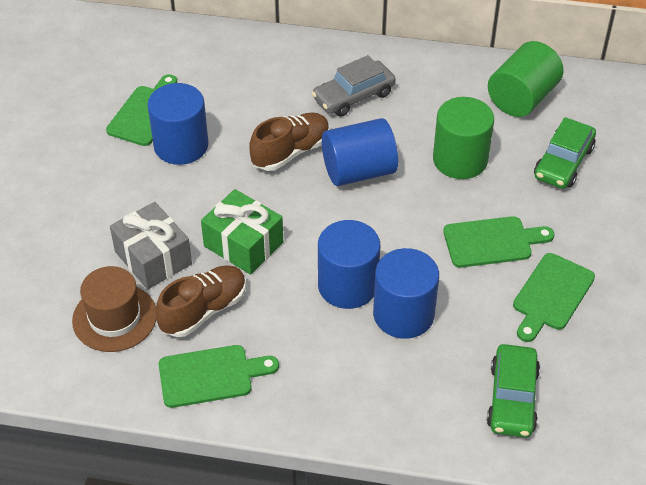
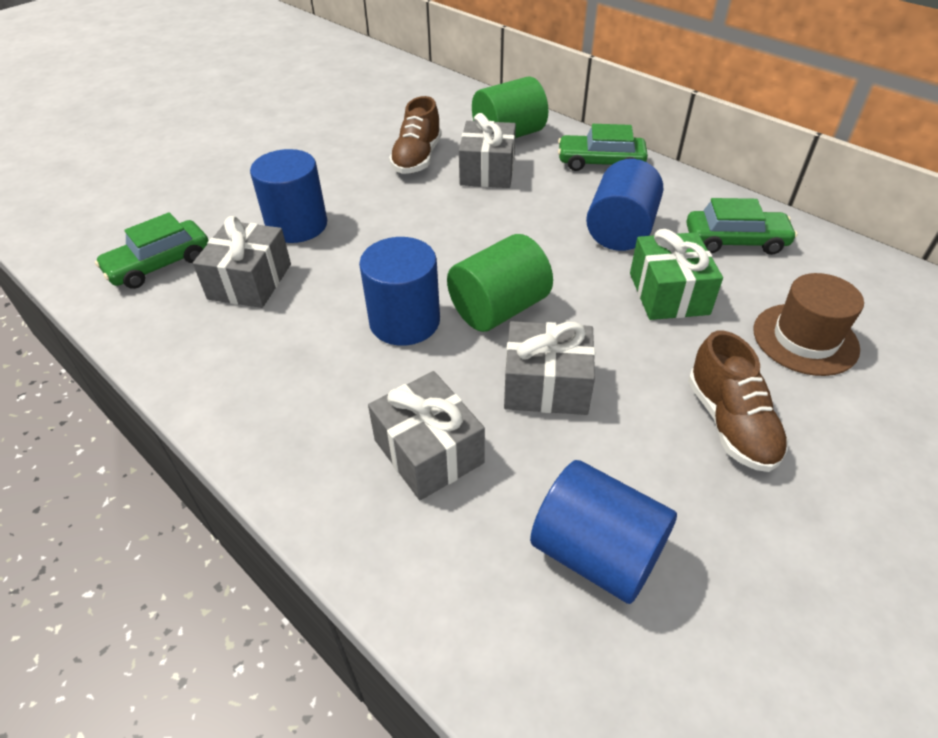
green car: 2 -> 3
green cutting board: 4 -> 0
grey car: 1 -> 0
grey gift: 1 -> 4

